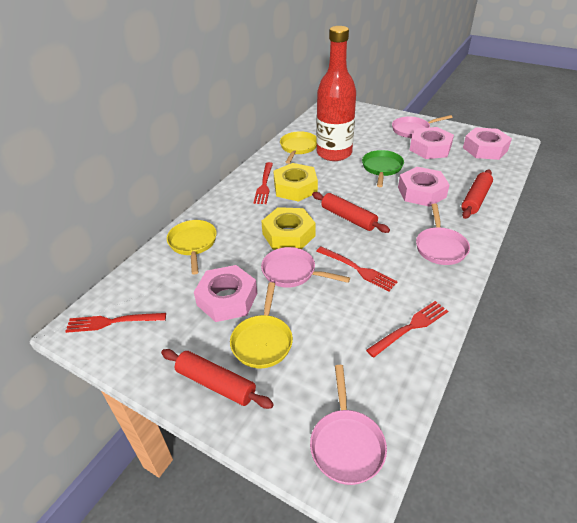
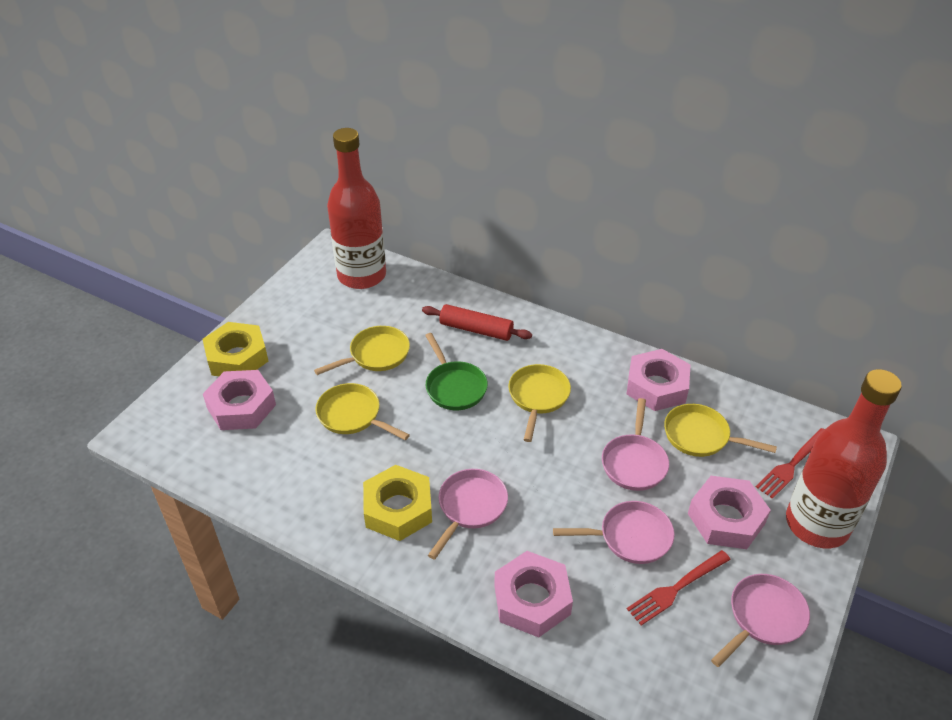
red bottle: 1 -> 2
red fork: 4 -> 2
red rolling pin: 3 -> 1
yellow pan: 3 -> 4

